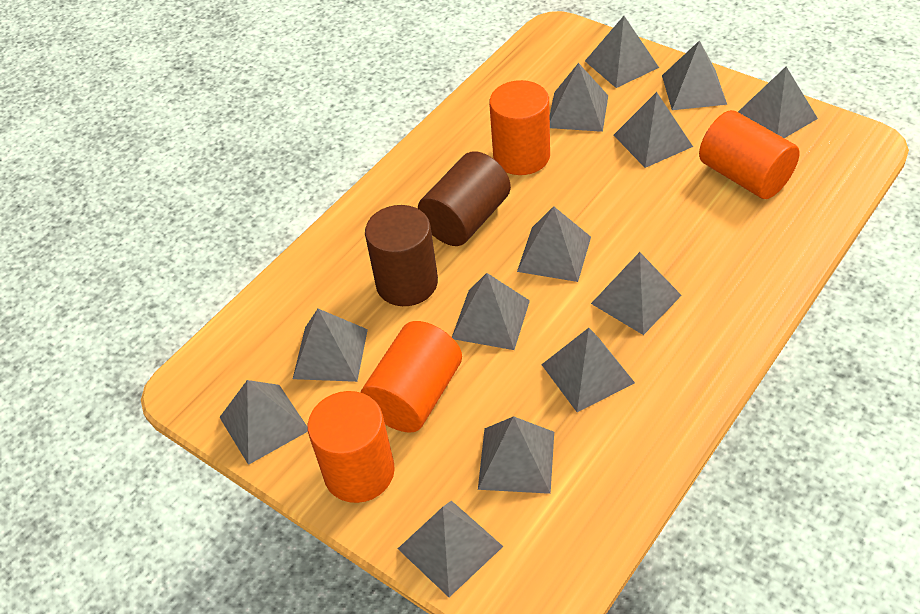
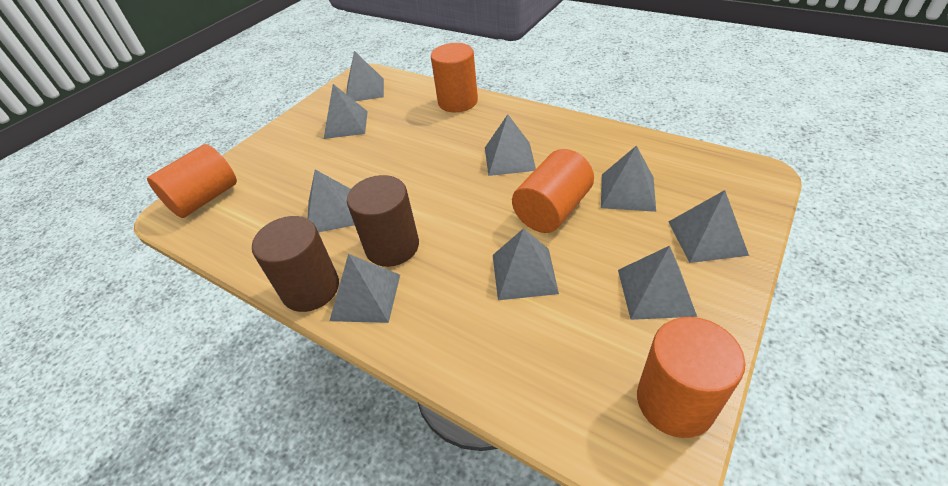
grey pyramid: 13 -> 9

